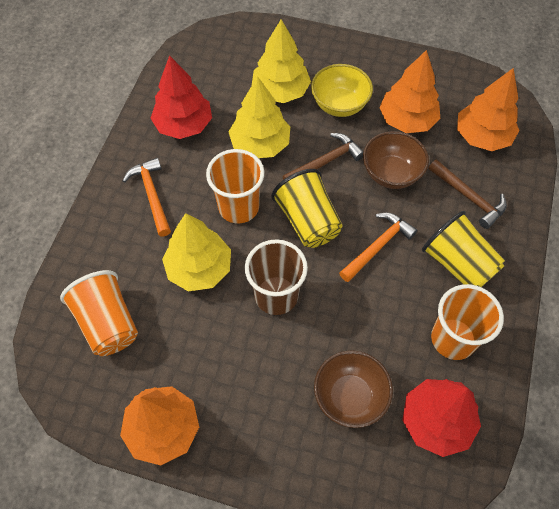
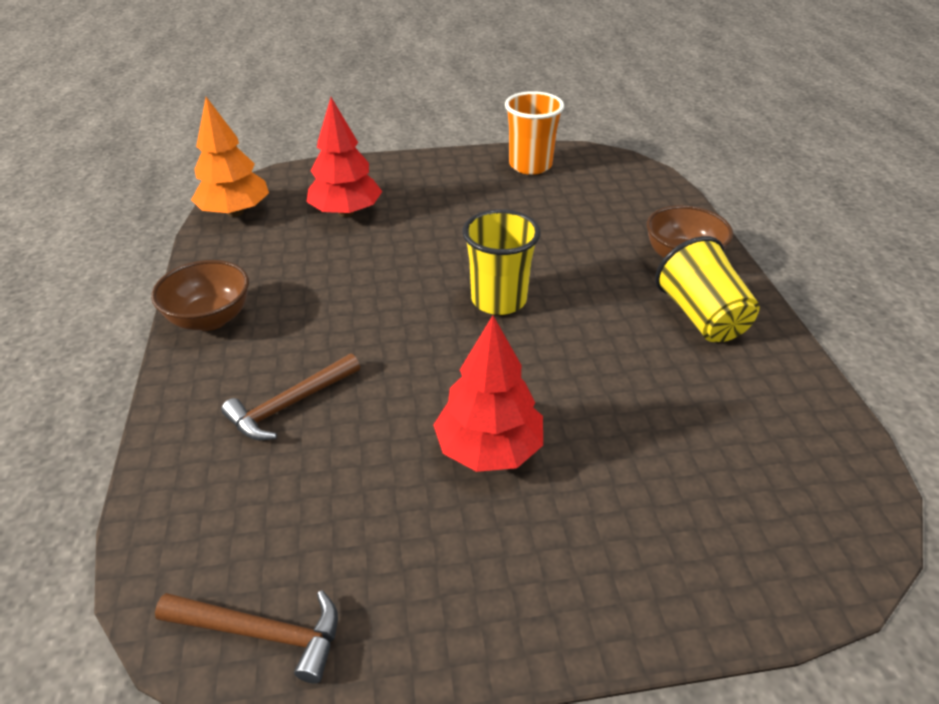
brown cup: 1 -> 0
orange cup: 3 -> 1
orange hammer: 2 -> 0
orange tree: 3 -> 1
yellow bowl: 1 -> 0
yellow tree: 3 -> 0

